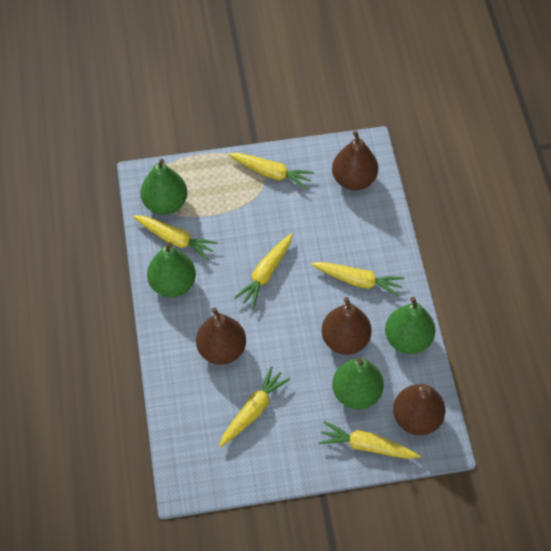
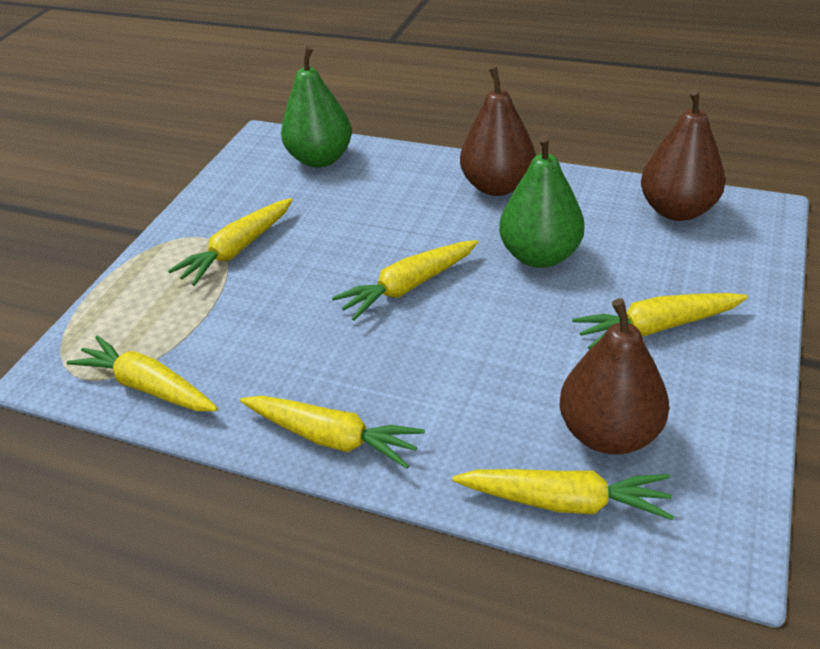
brown pear: 4 -> 3
green pear: 4 -> 2

